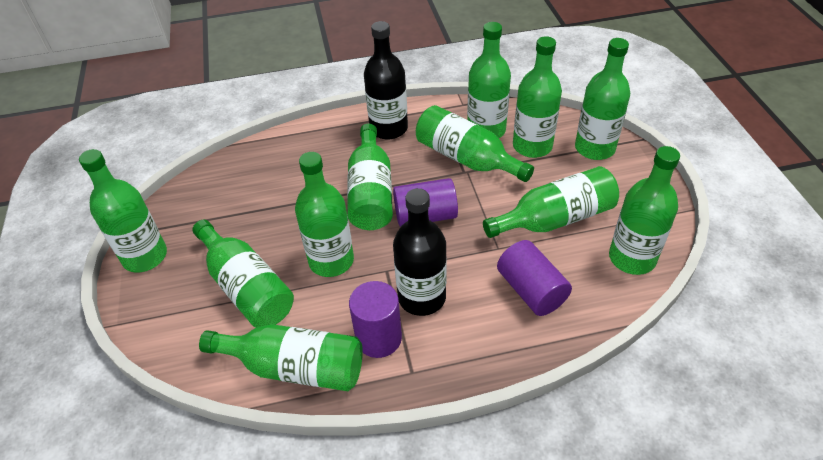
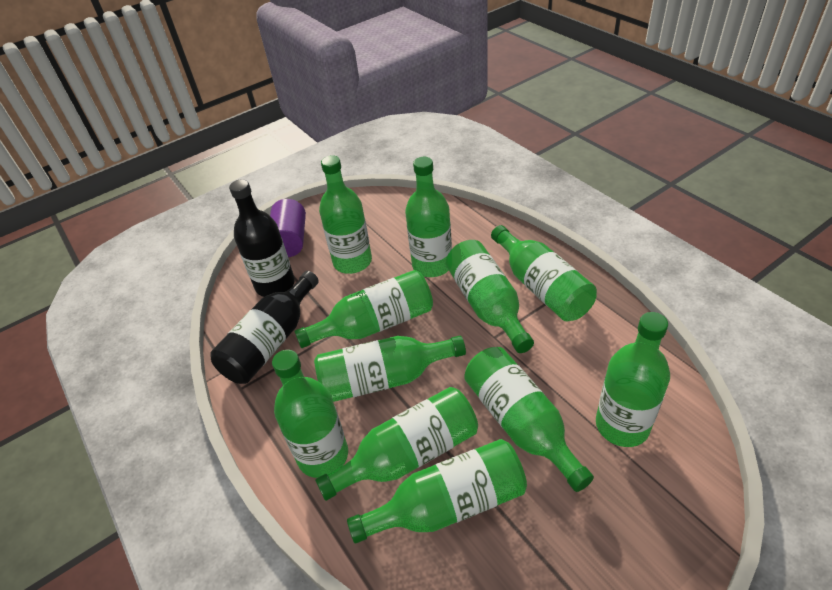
purple cylinder: 3 -> 1

